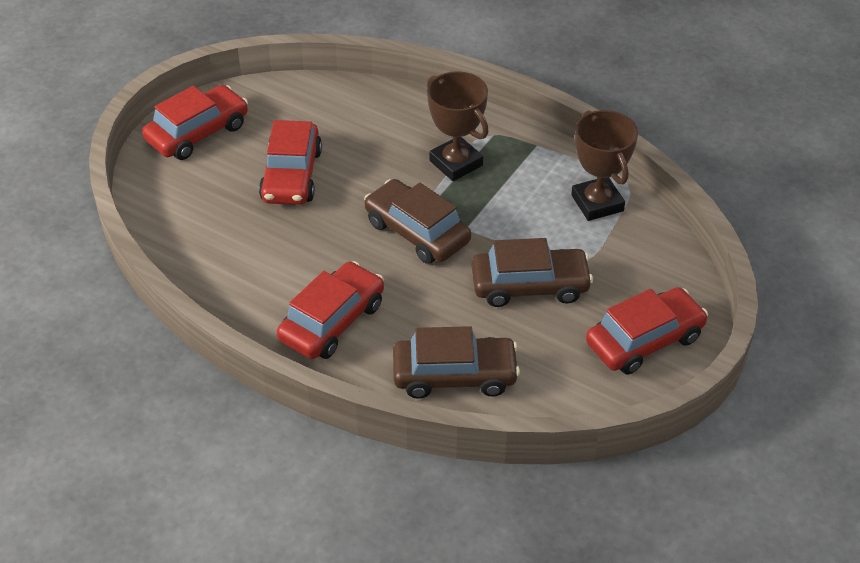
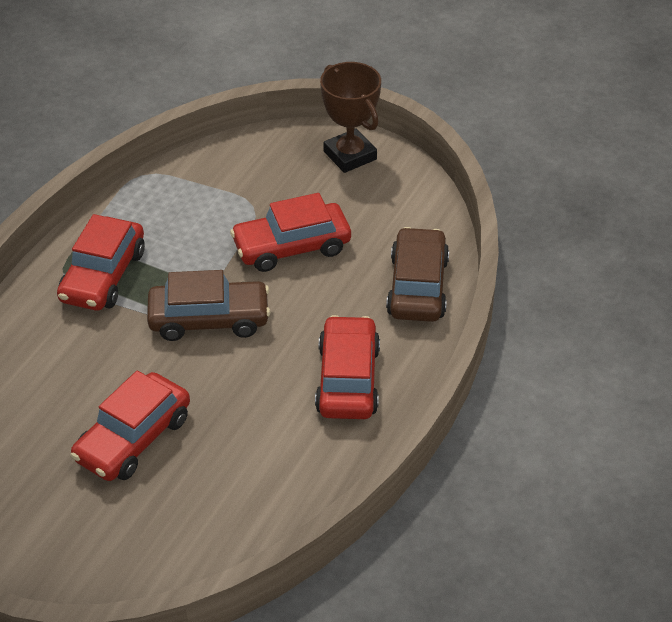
brown car: 3 -> 2
brown trophy: 2 -> 1

